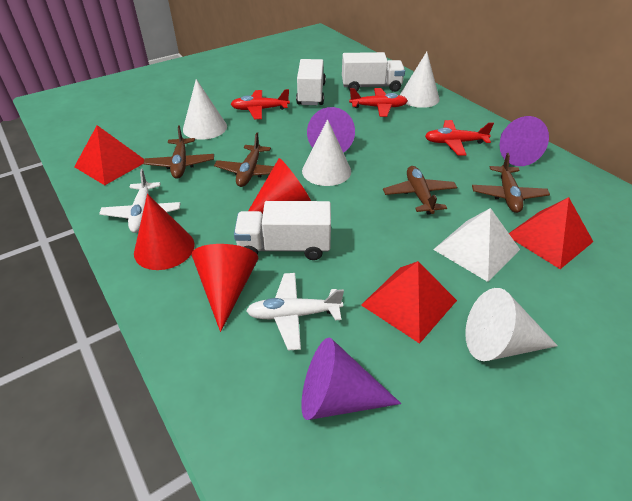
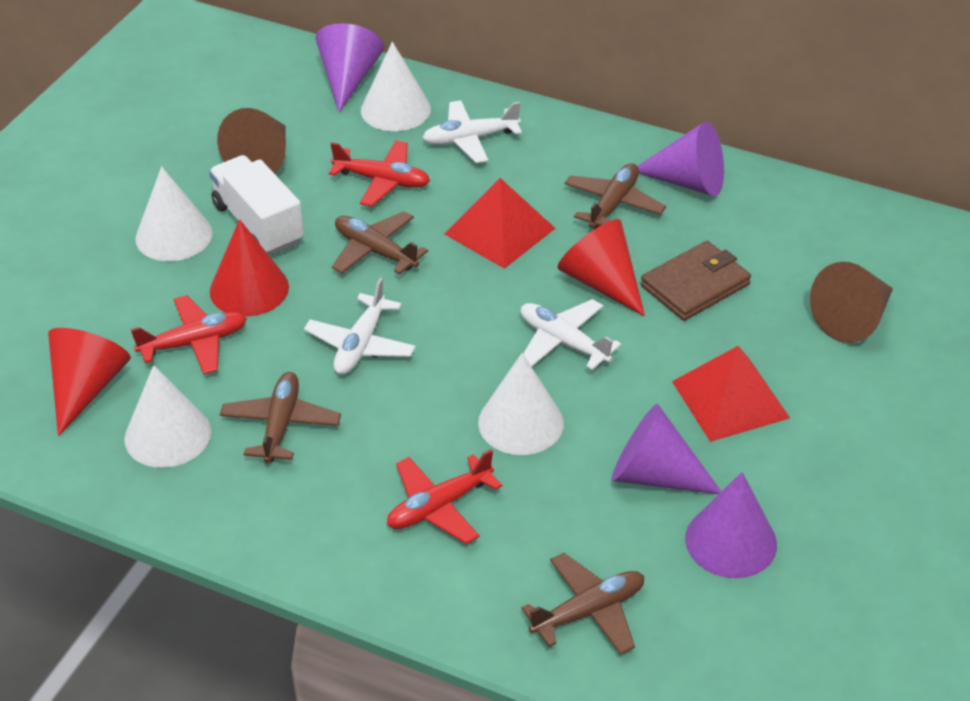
brown cone: 0 -> 2
brown wallet: 0 -> 1
purple cone: 3 -> 4
red pyramid: 3 -> 2
white plane: 2 -> 3
white pyramid: 1 -> 0
white truck: 3 -> 1

